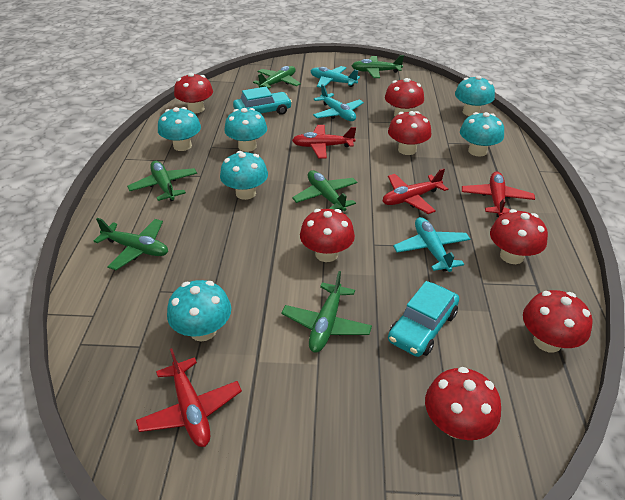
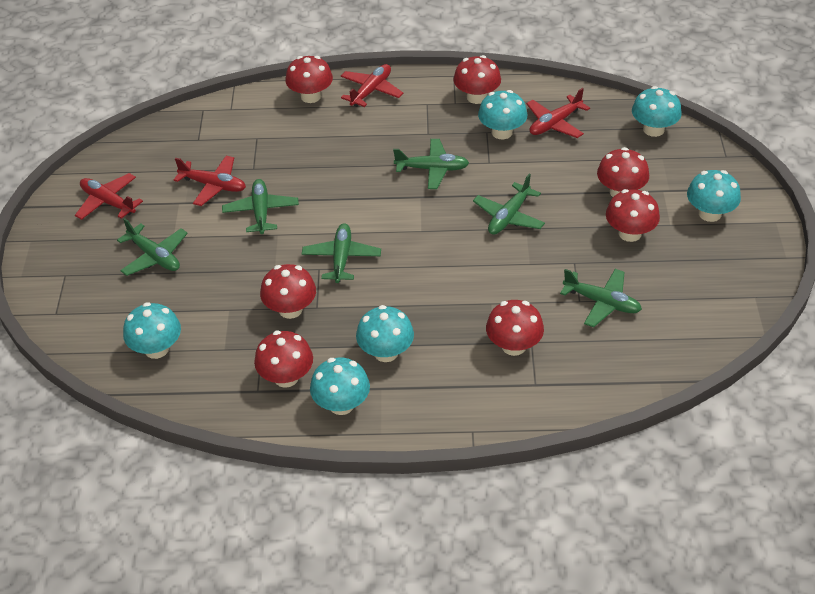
turquoise car: 2 -> 0
turquoise plane: 3 -> 0

